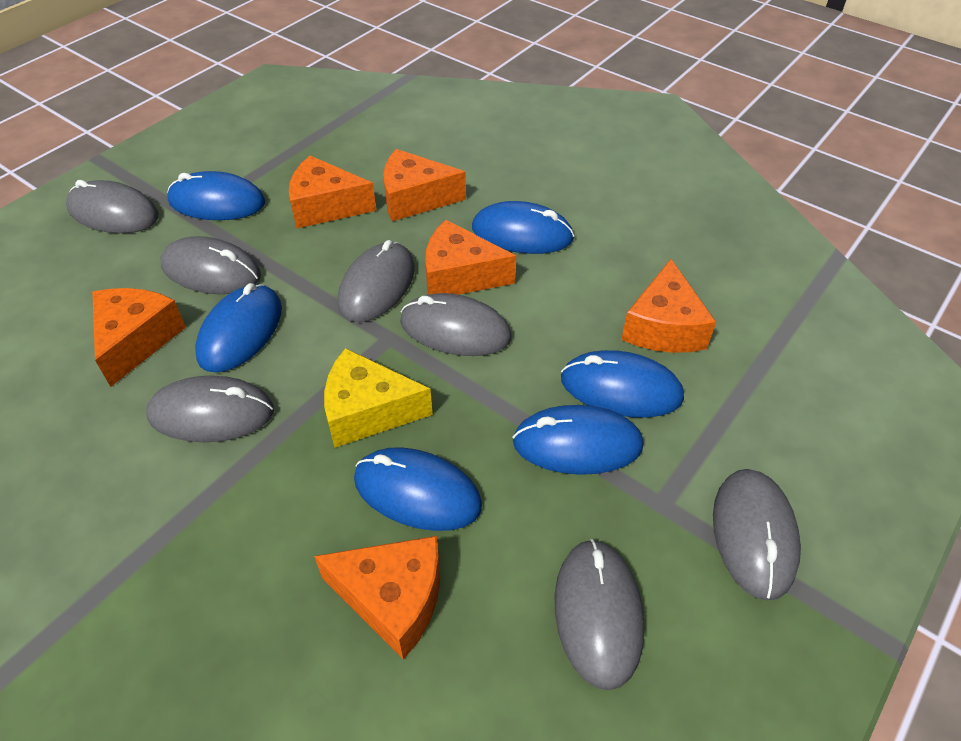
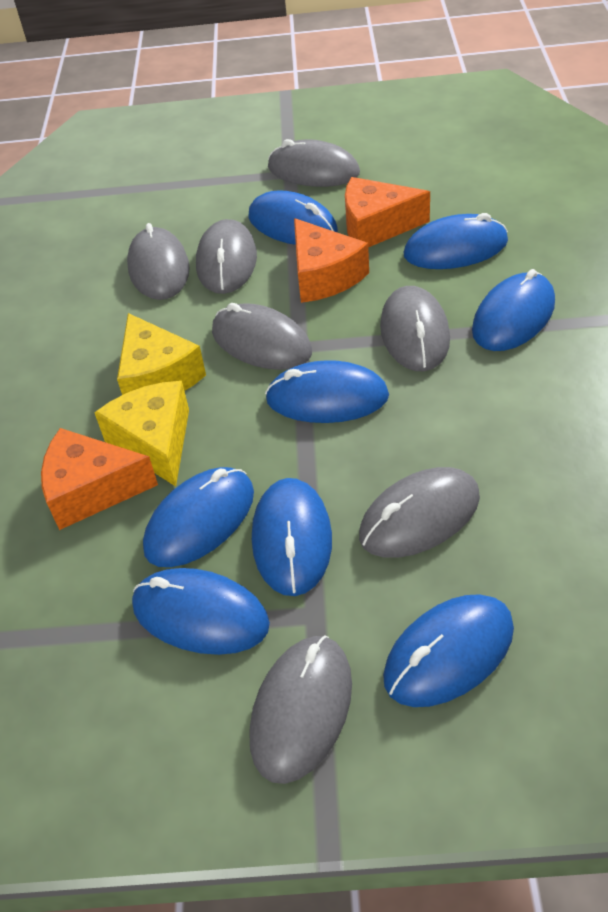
blue mouse: 6 -> 8
orange cheese: 6 -> 3
yellow cheese: 1 -> 2

